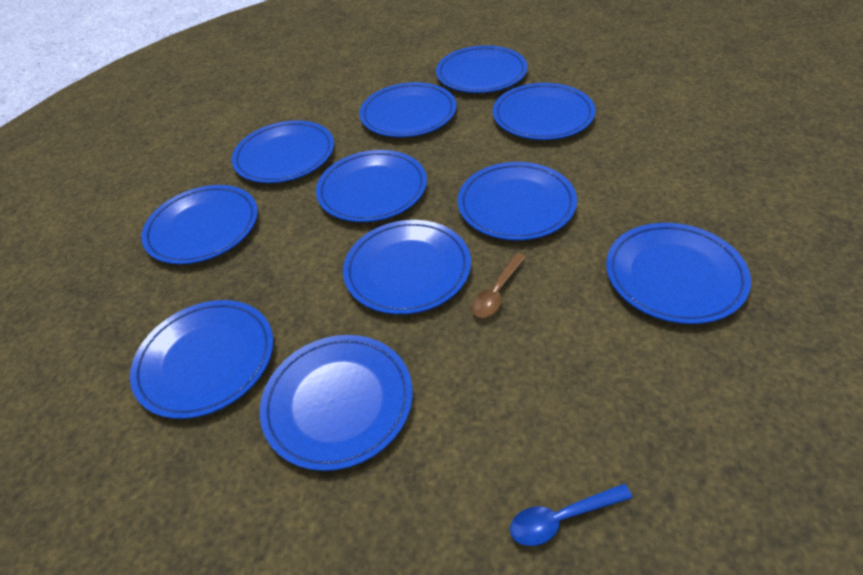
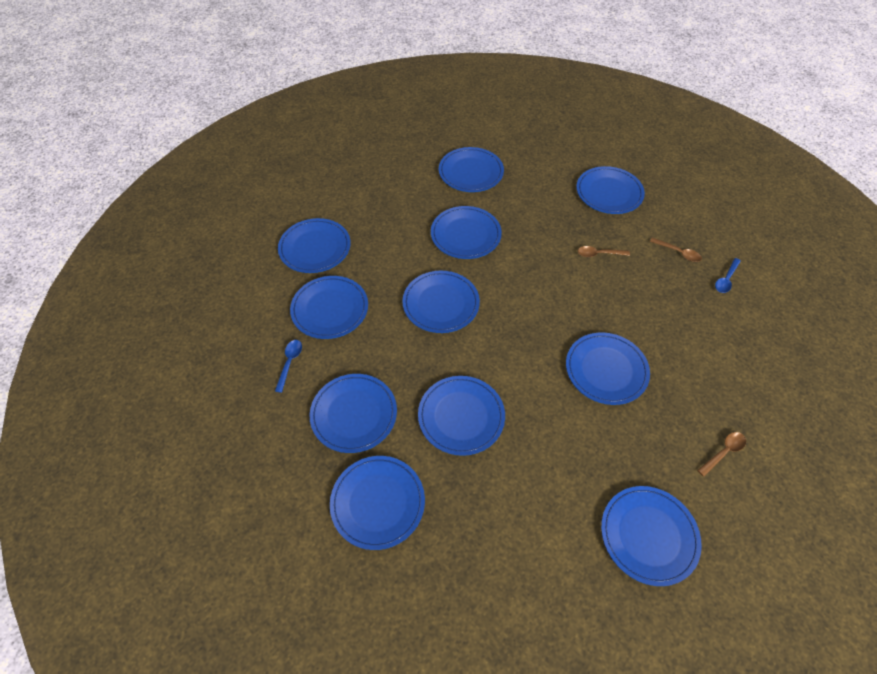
blue spoon: 1 -> 2
brown spoon: 1 -> 3

